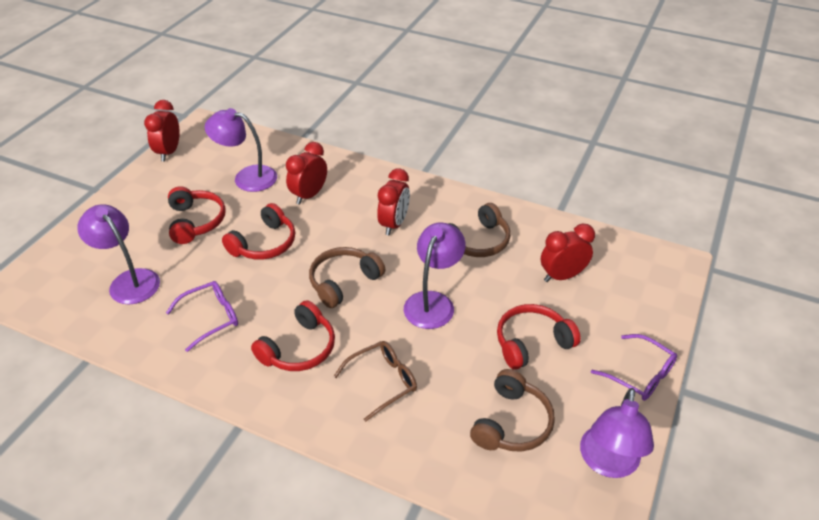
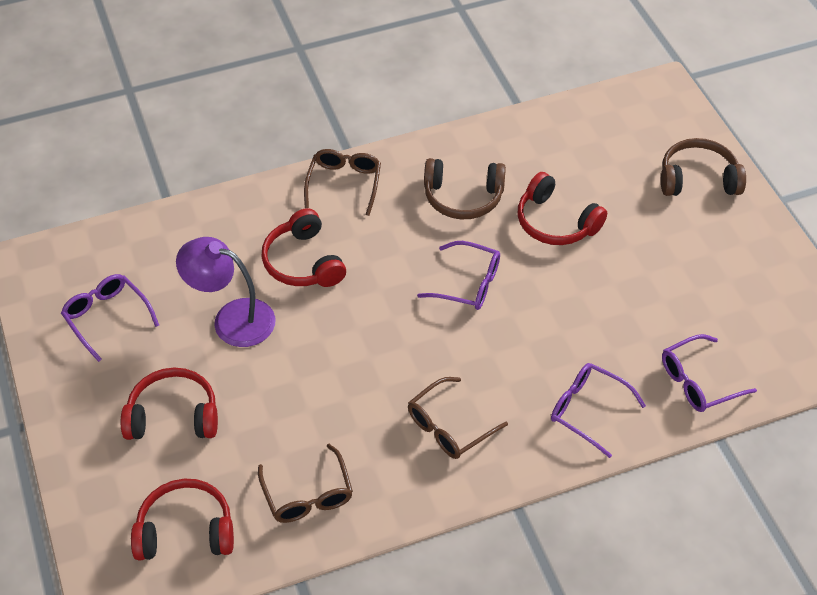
brown glasses: 1 -> 3
brown headphones: 3 -> 2
purple glasses: 2 -> 4
purple lamp: 4 -> 1
red clock: 4 -> 0

